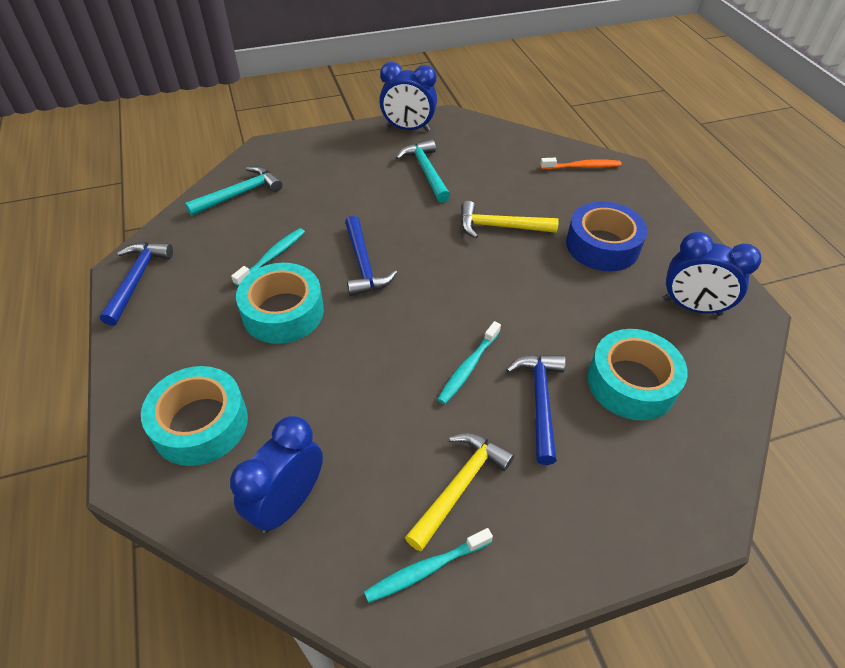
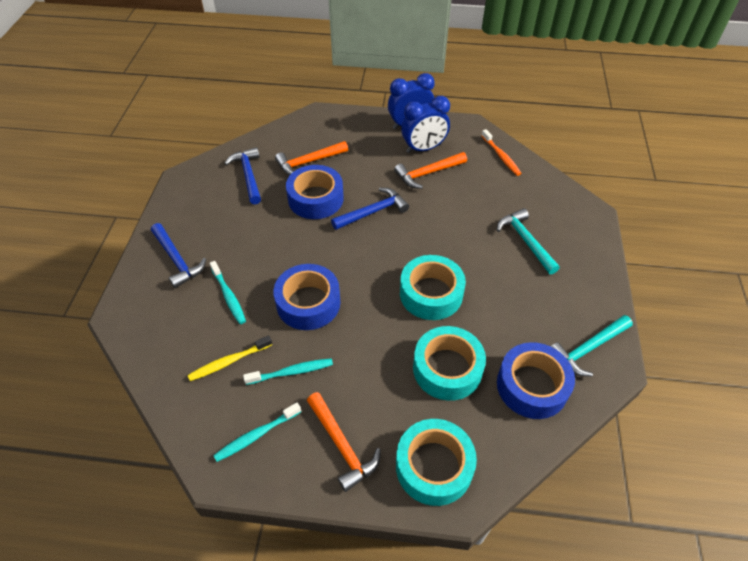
blue clock: 3 -> 2
blue tape: 1 -> 3
orange hammer: 0 -> 3
yellow hammer: 2 -> 0
yellow toothbrush: 0 -> 1

